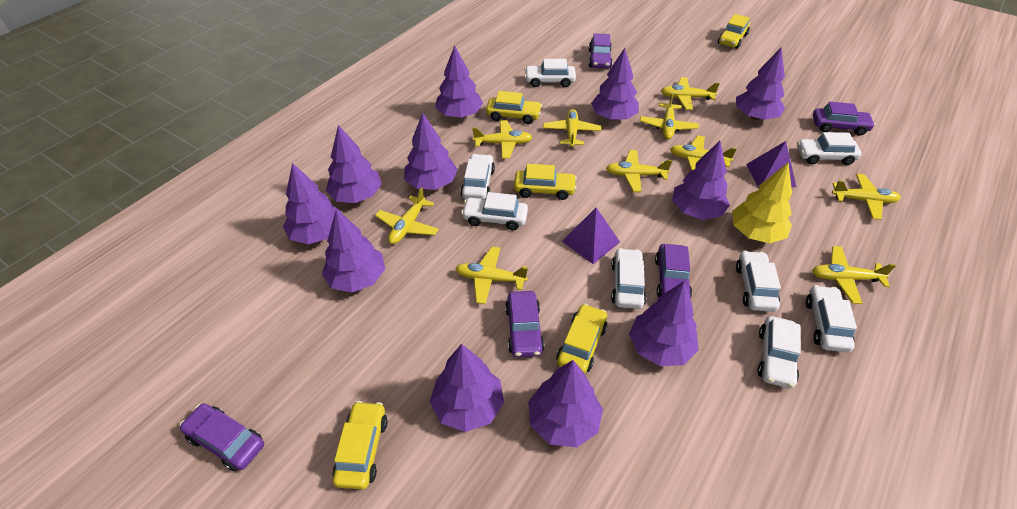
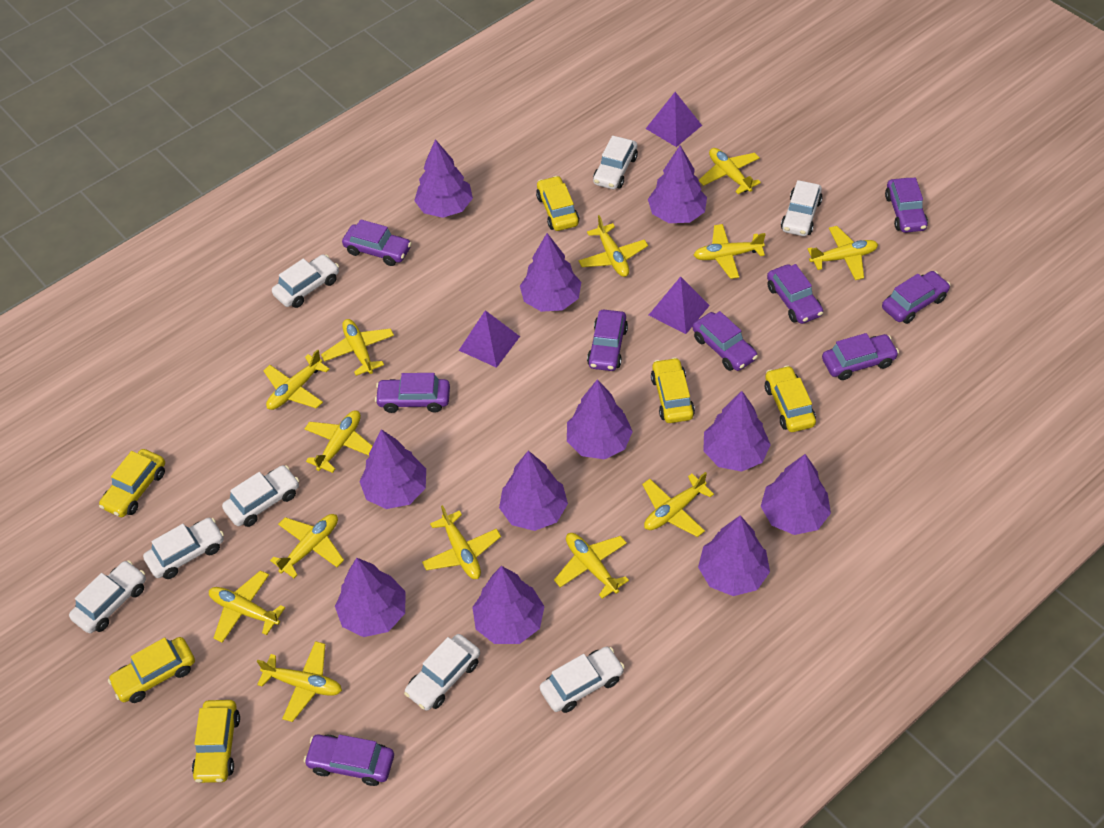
purple car: 5 -> 9
purple pyramid: 2 -> 3
yellow car: 5 -> 6
yellow plane: 10 -> 13
yellow tree: 1 -> 0

